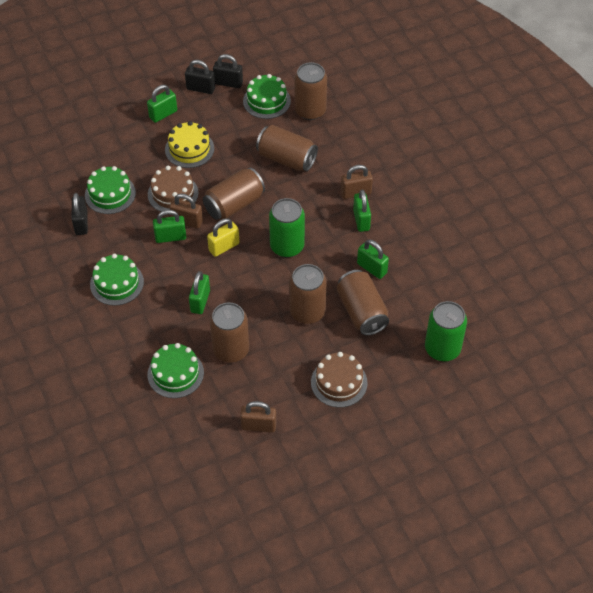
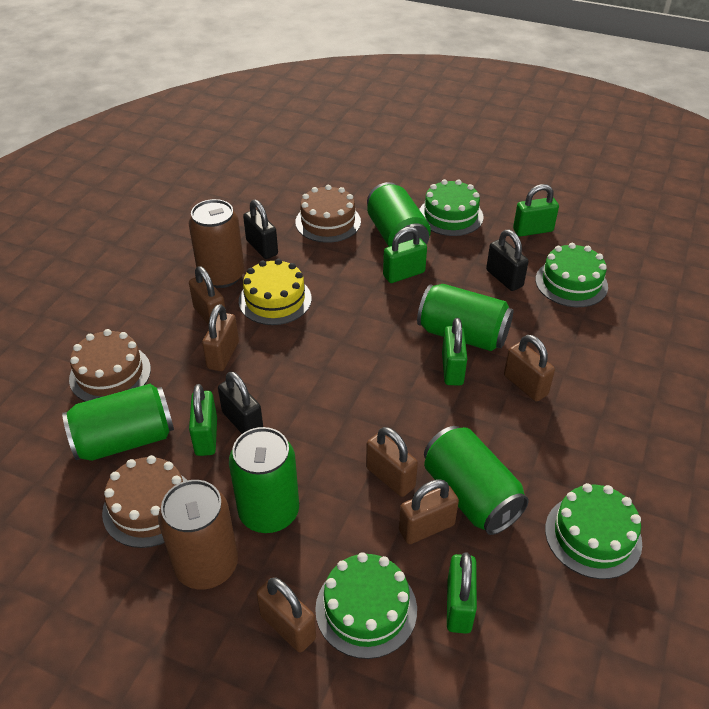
brown cake: 2 -> 3
brown can: 6 -> 2
brown padlock: 3 -> 6
green can: 2 -> 5
yellow padlock: 1 -> 0

